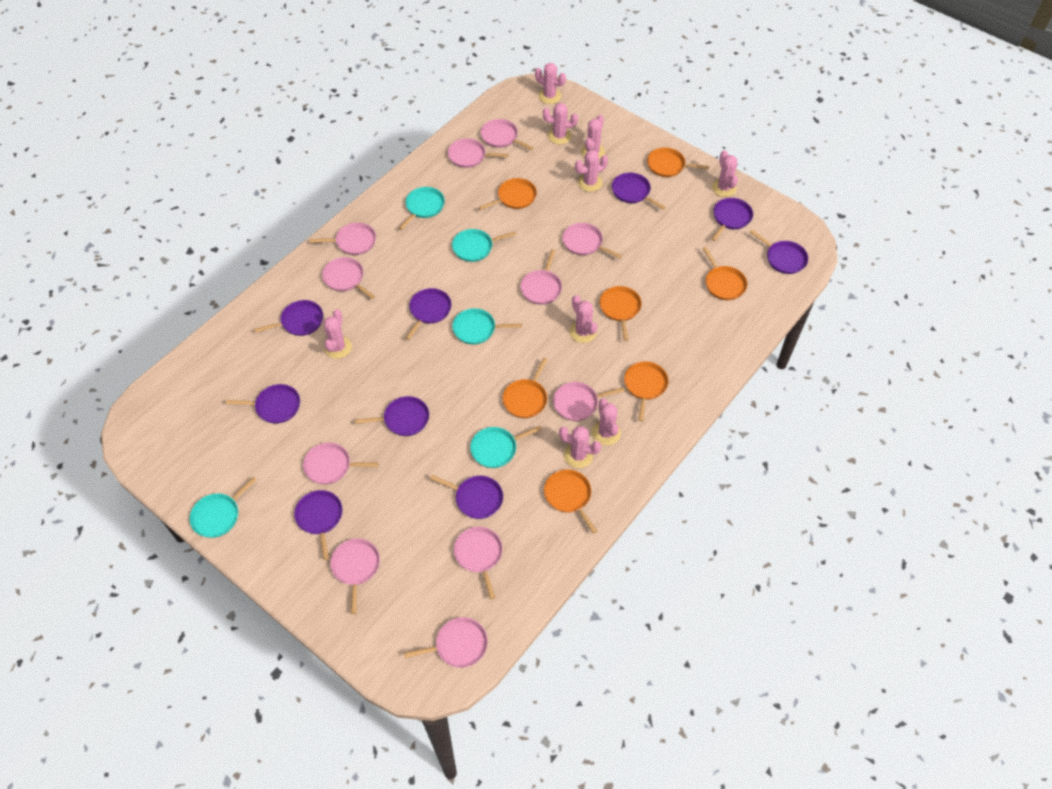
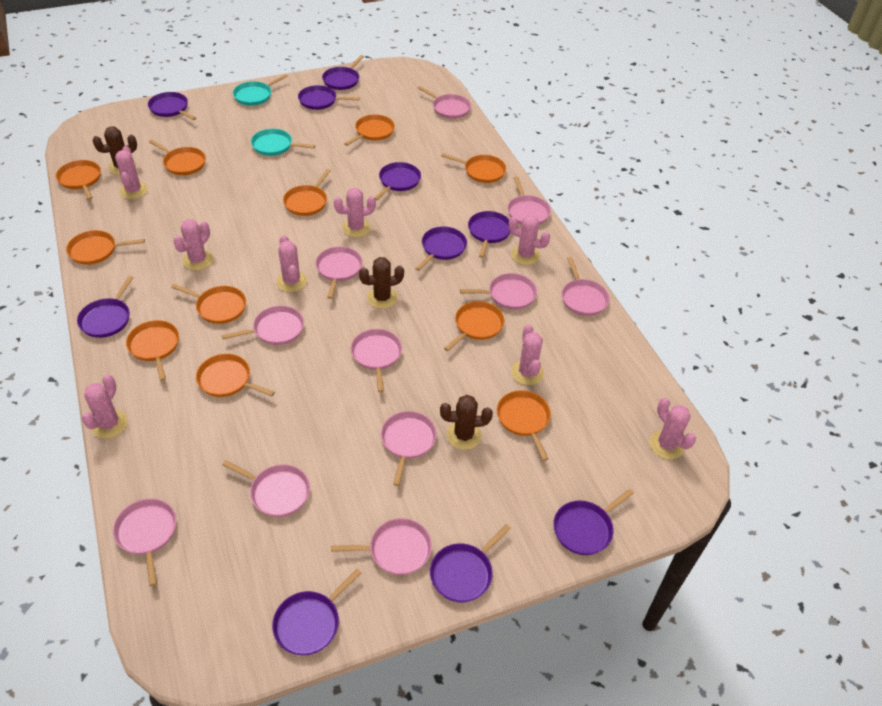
brown cactus: 0 -> 3
orange pan: 7 -> 11
pink cactus: 9 -> 8
purple pan: 9 -> 10
turquoise pan: 5 -> 2

